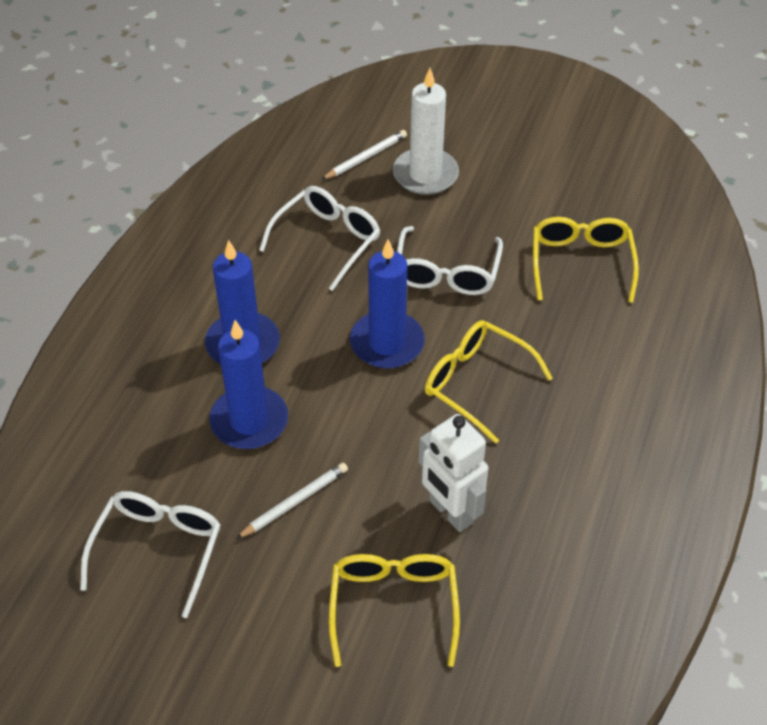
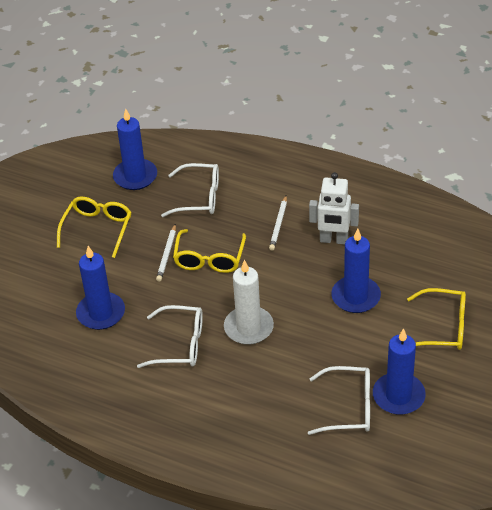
blue candle: 3 -> 4

